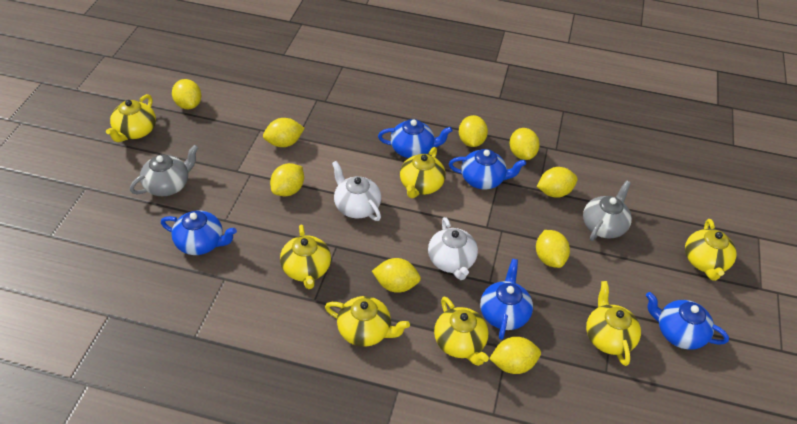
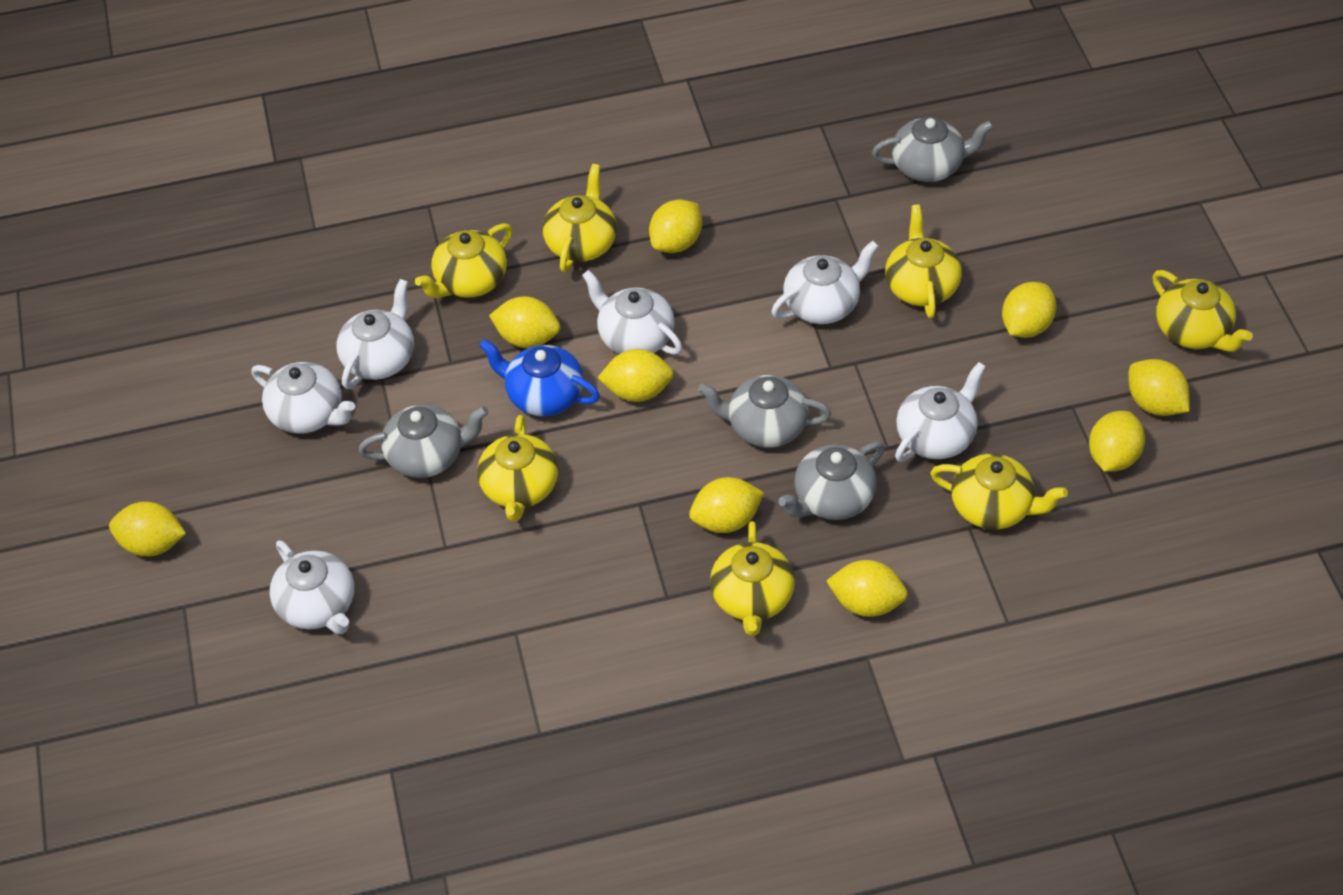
blue teapot: 5 -> 1
grey teapot: 2 -> 4
white teapot: 2 -> 6

